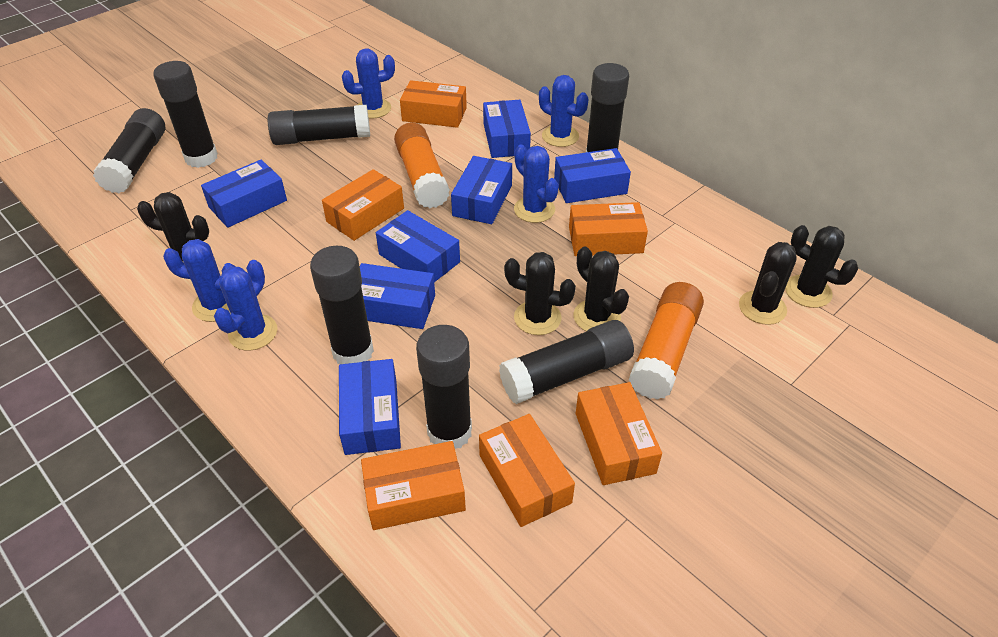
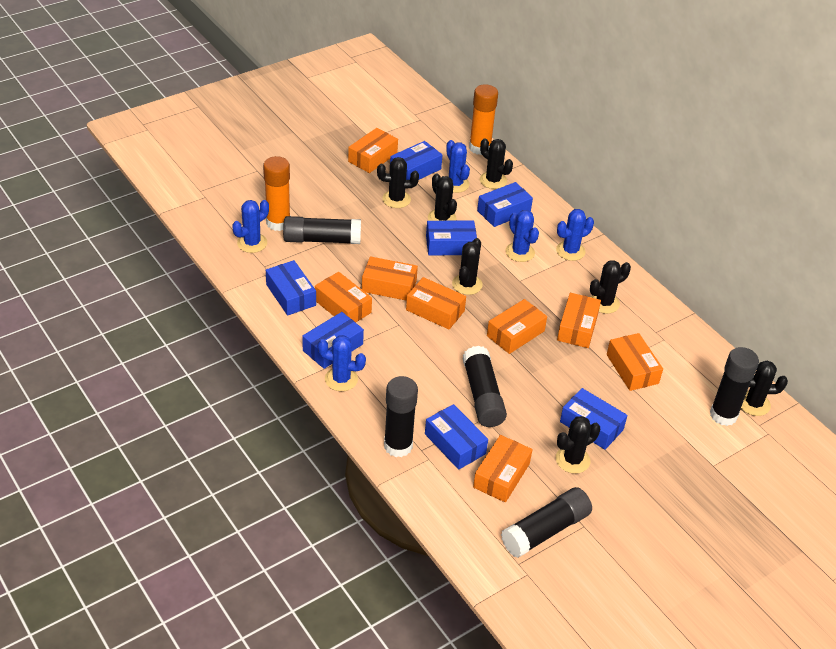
black cactus: 5 -> 7
black glue stick: 7 -> 5
orange box: 6 -> 8

